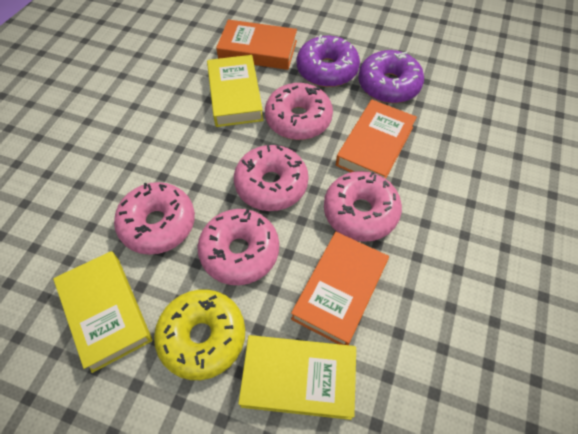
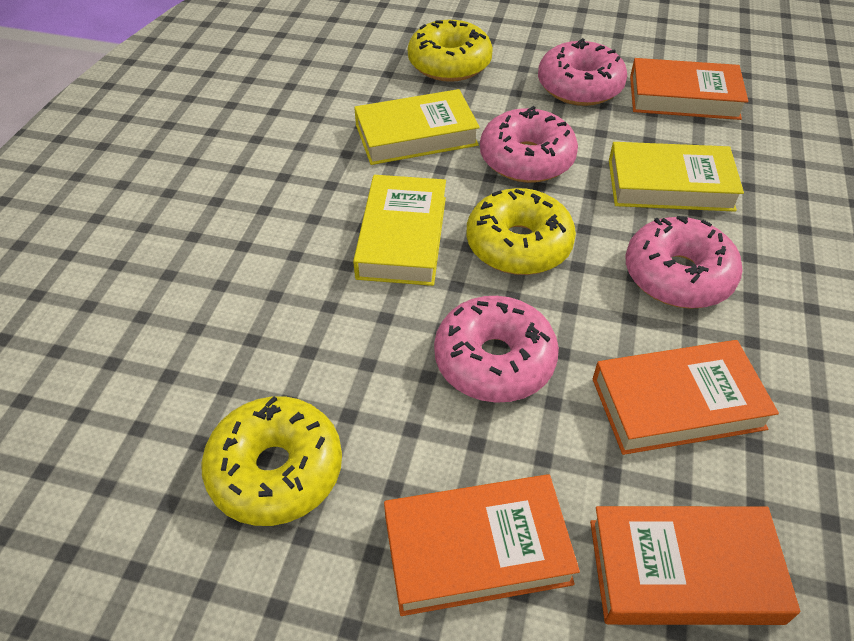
orange book: 3 -> 4
pink donut: 5 -> 4
purple donut: 2 -> 0
yellow donut: 1 -> 3

